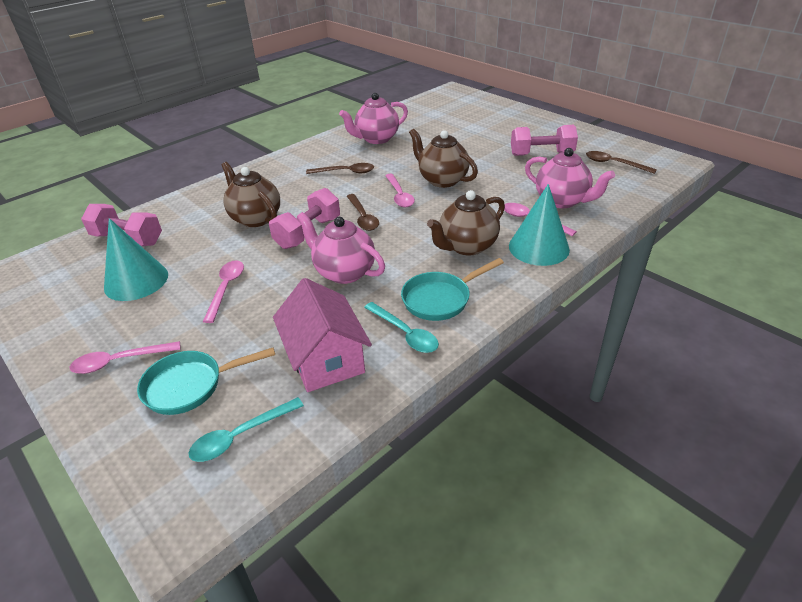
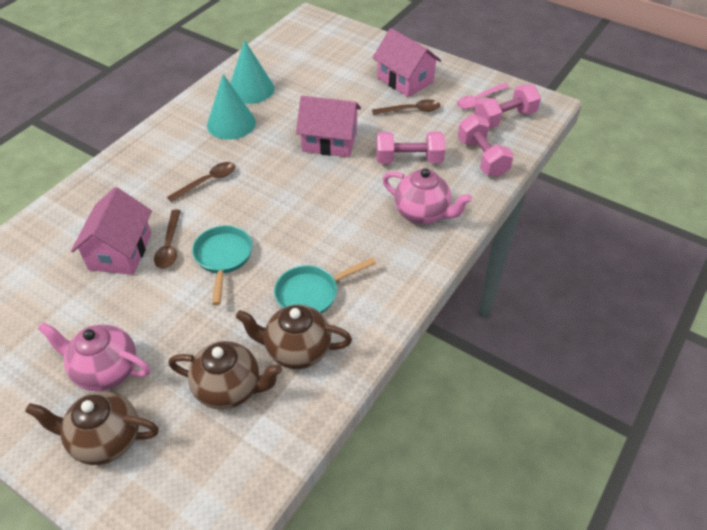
pink house: 1 -> 3
pink spoon: 4 -> 1
pink teapot: 3 -> 2
turquoise spoon: 2 -> 0

